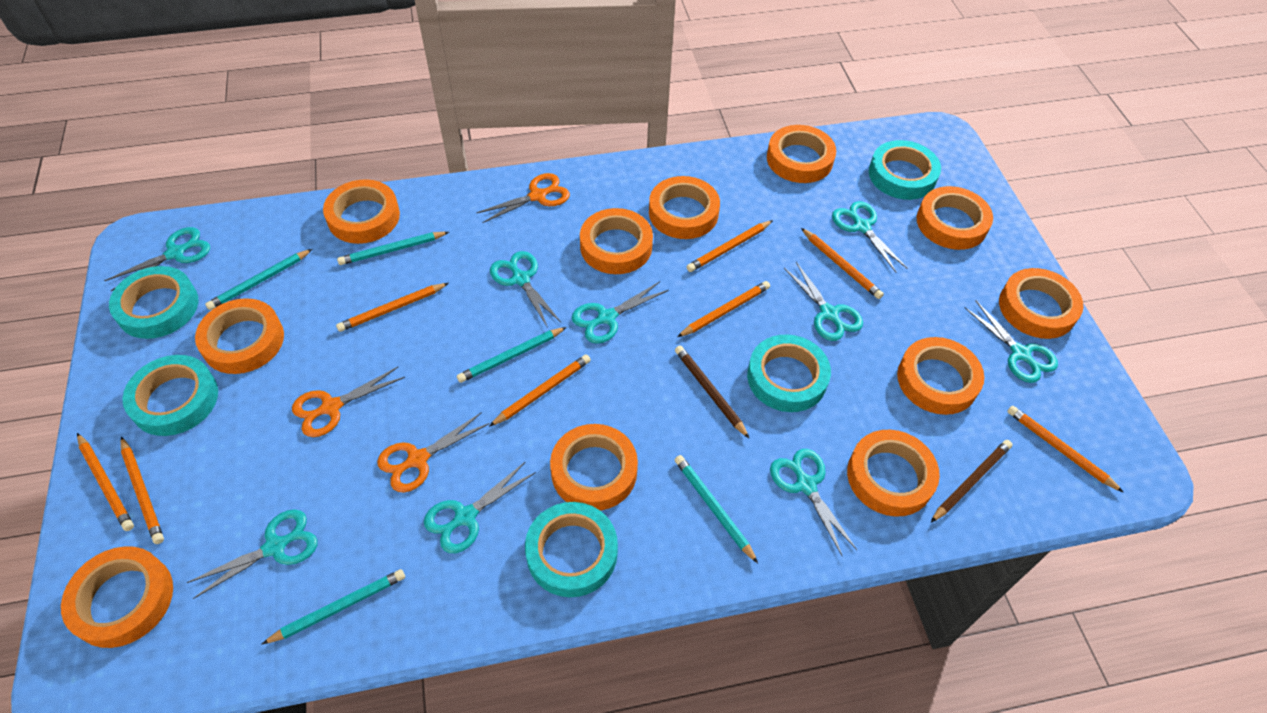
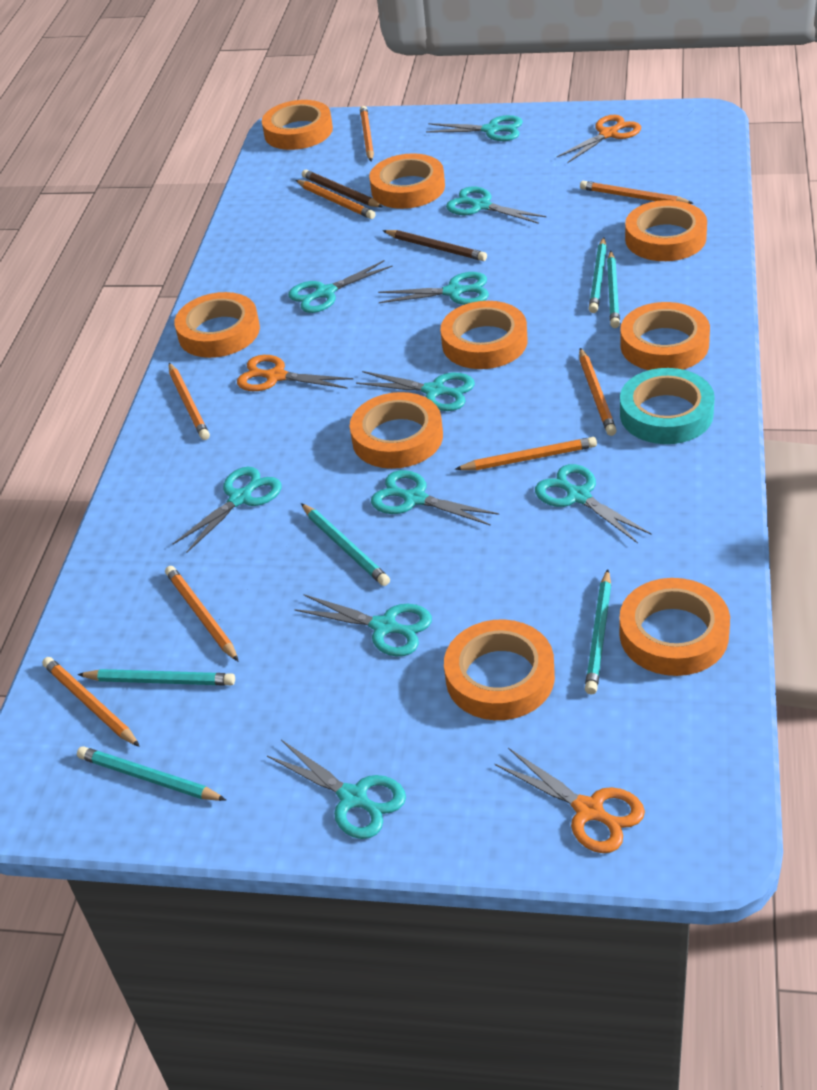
orange tape: 11 -> 9
turquoise pencil: 5 -> 6
turquoise scissors: 9 -> 10
turquoise tape: 5 -> 1

